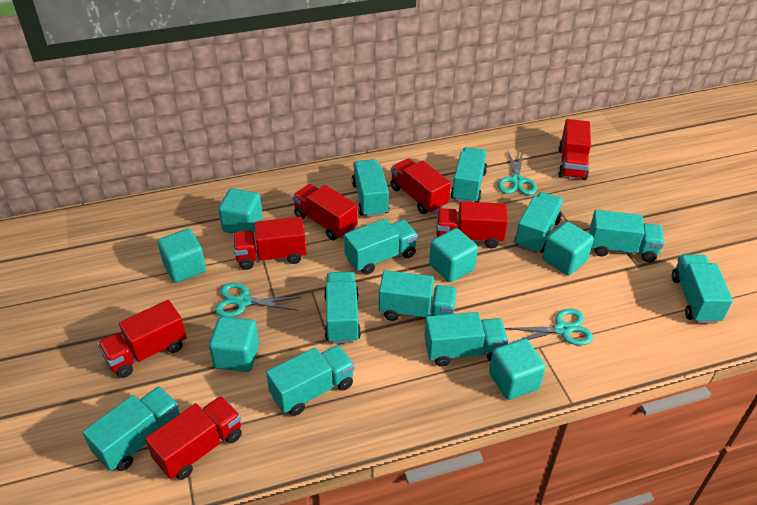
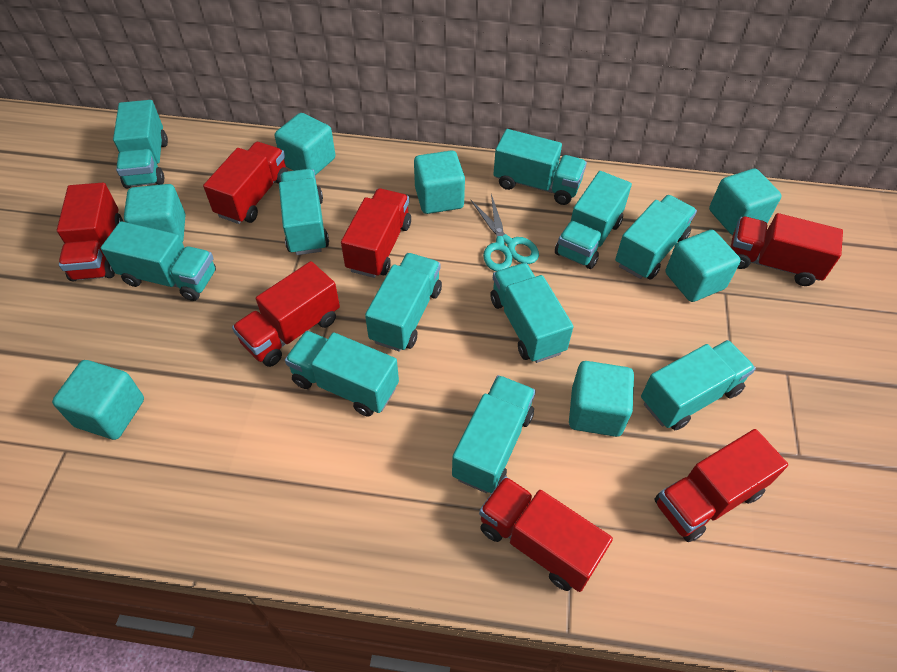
turquoise cube: 6 -> 7
turquoise scissors: 3 -> 1

